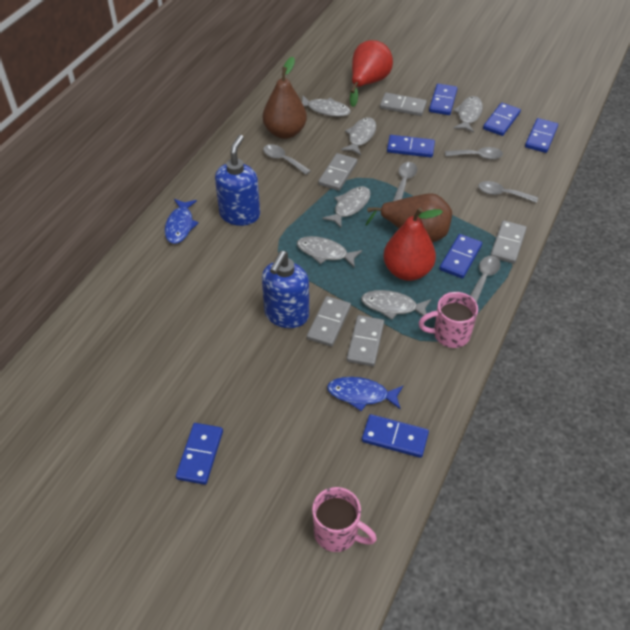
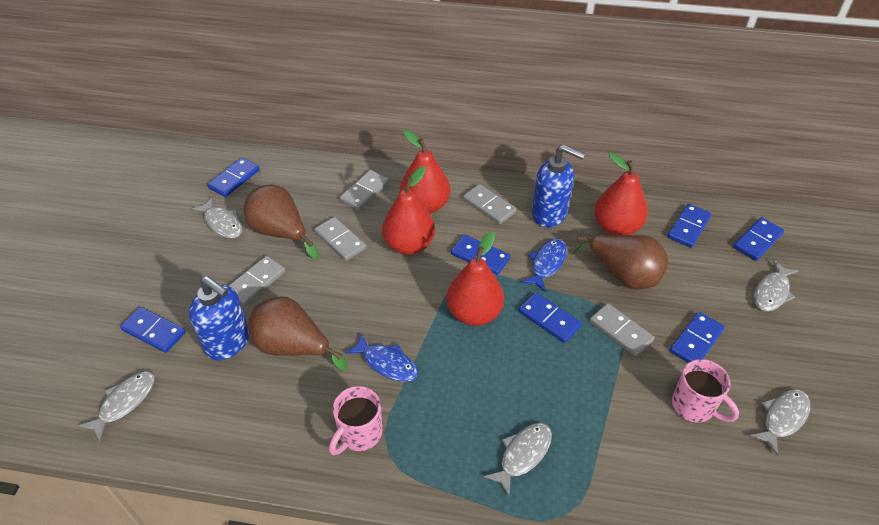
brown pear: 2 -> 3
grey fish: 6 -> 5
grey spoon: 5 -> 0
red pear: 2 -> 4

